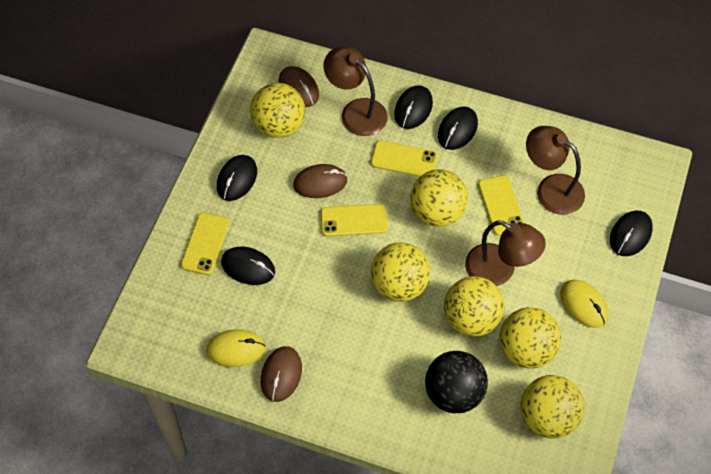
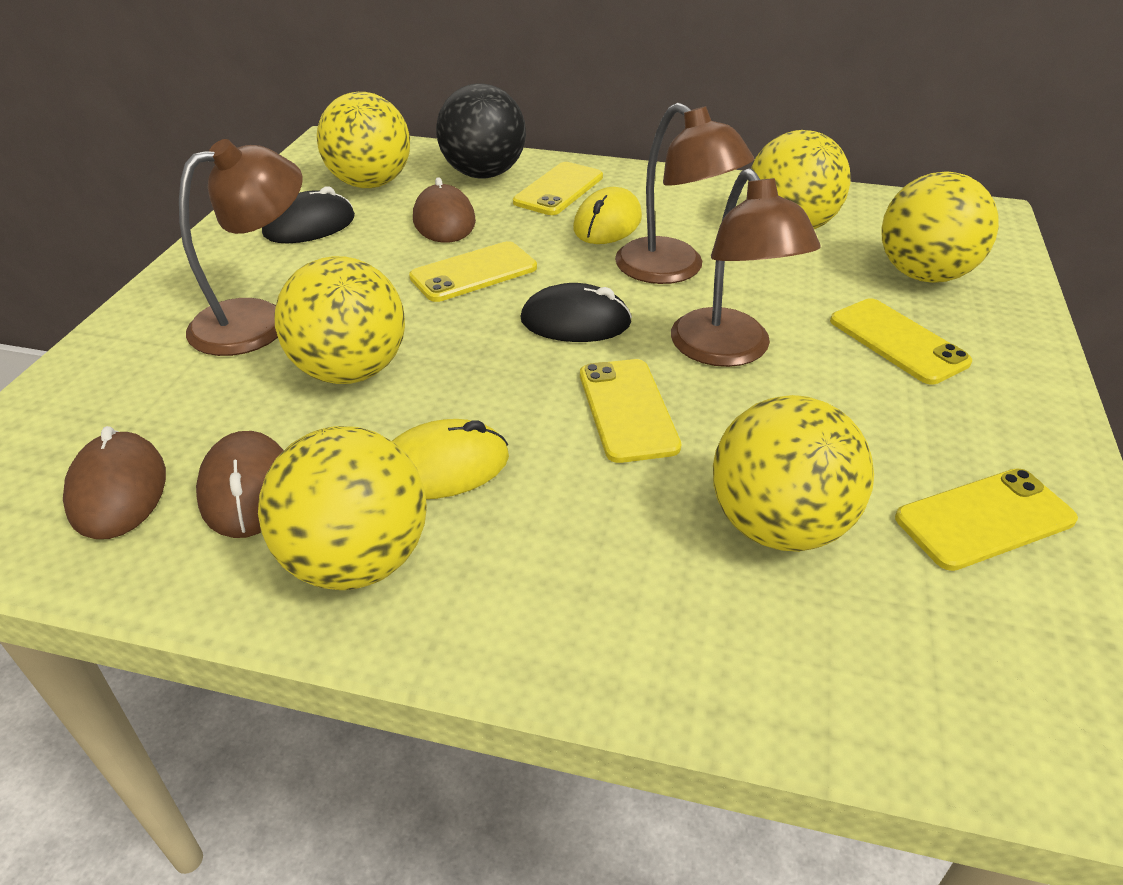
black mouse: 5 -> 2
yellow phone: 4 -> 5

